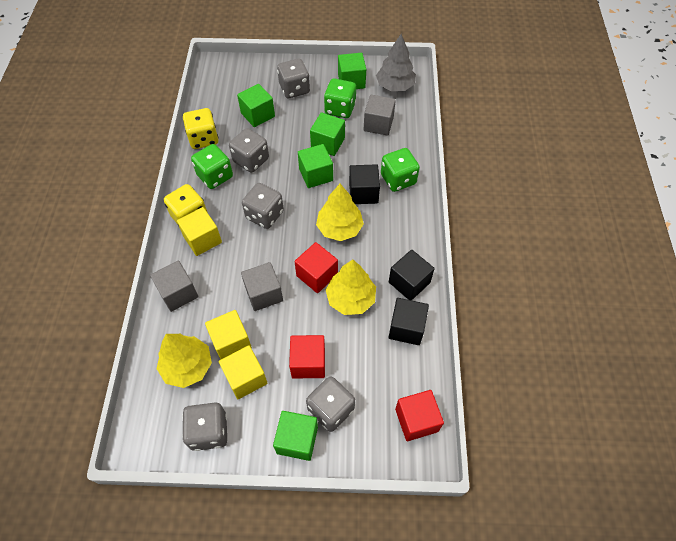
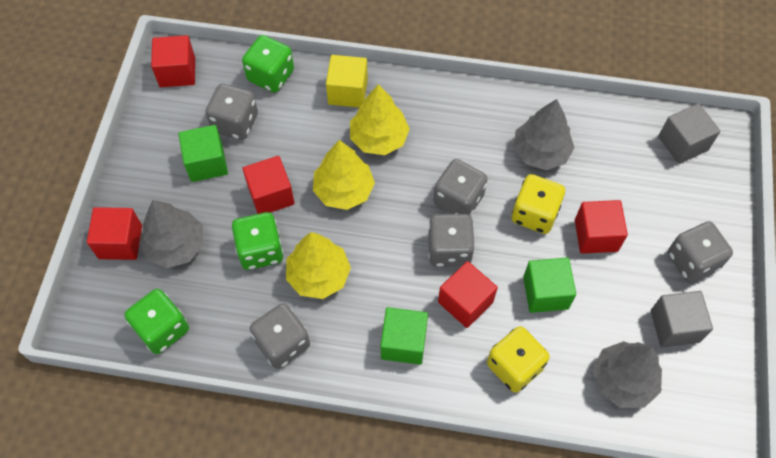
black cube: 3 -> 0
green cube: 5 -> 3
grey cube: 3 -> 2
grey tree: 1 -> 3
red cube: 3 -> 5
yellow cube: 3 -> 1

